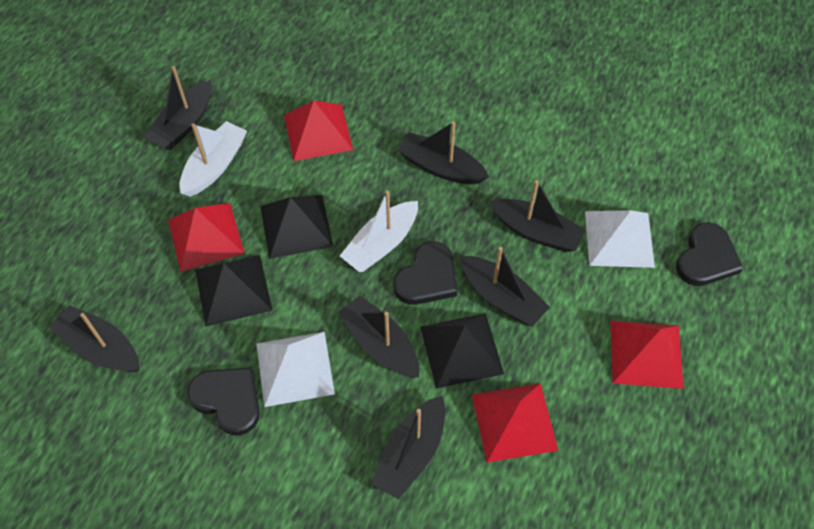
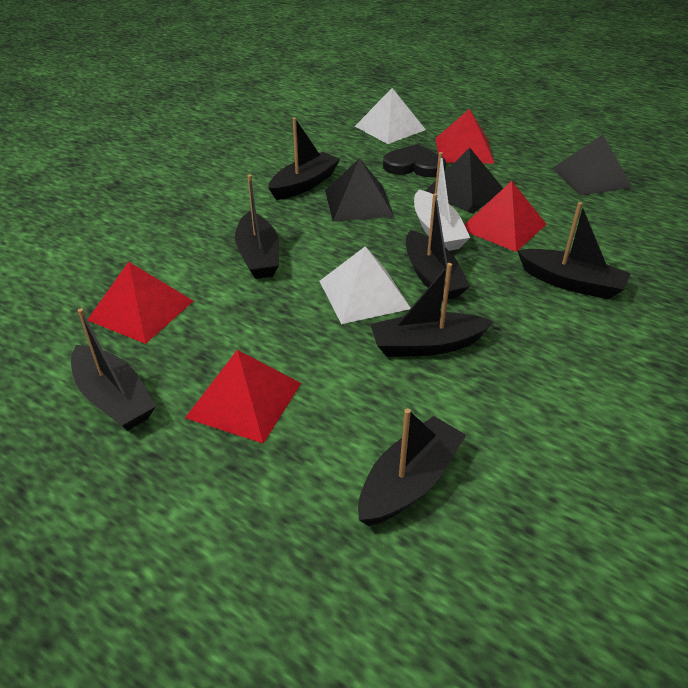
black heart: 3 -> 1
white boat: 2 -> 1

